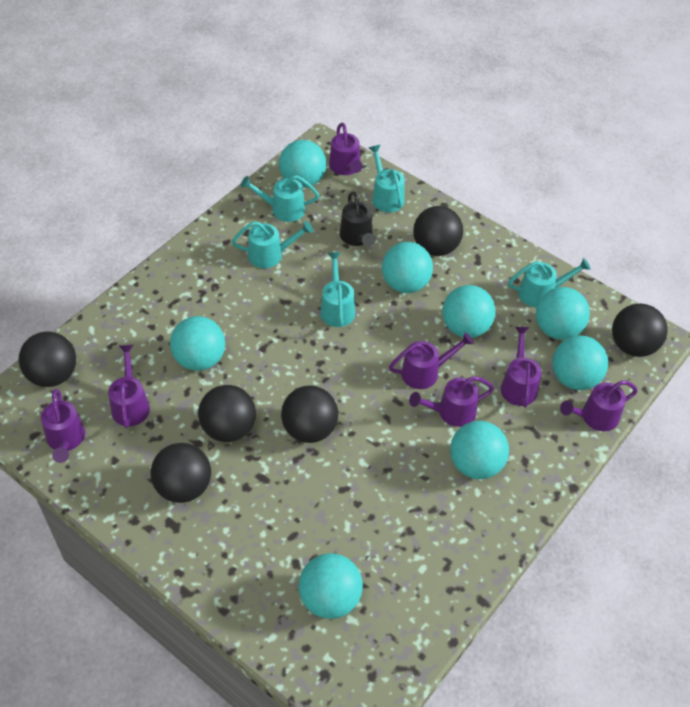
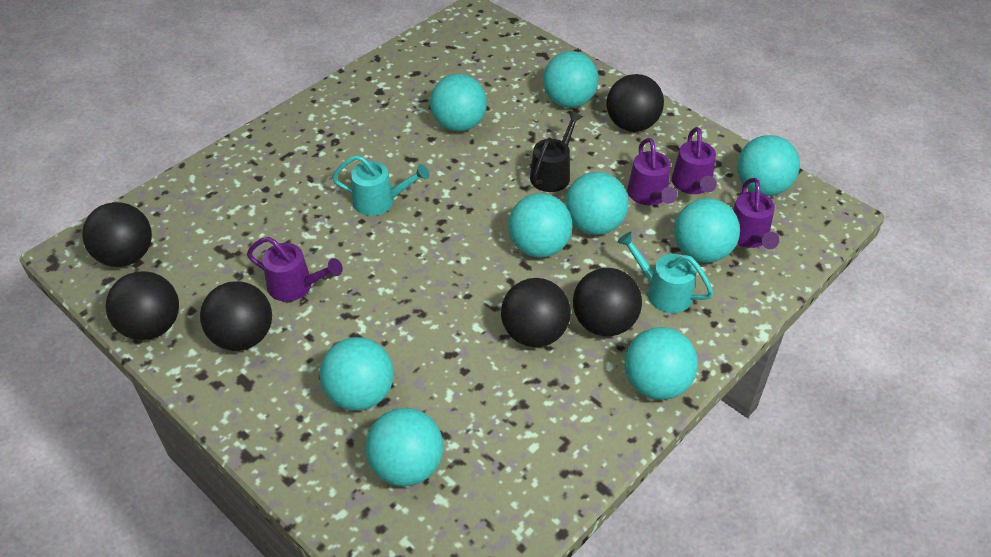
purple watering can: 7 -> 4
turquoise ball: 8 -> 9
turquoise watering can: 5 -> 2

